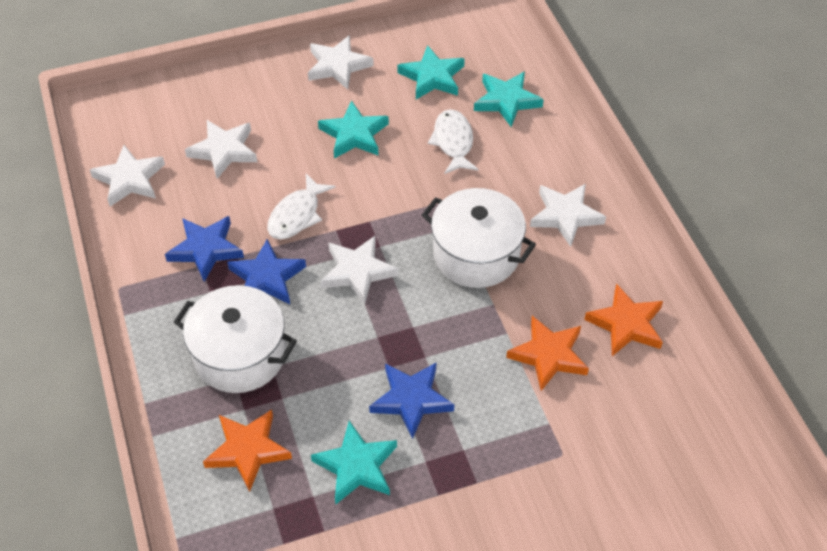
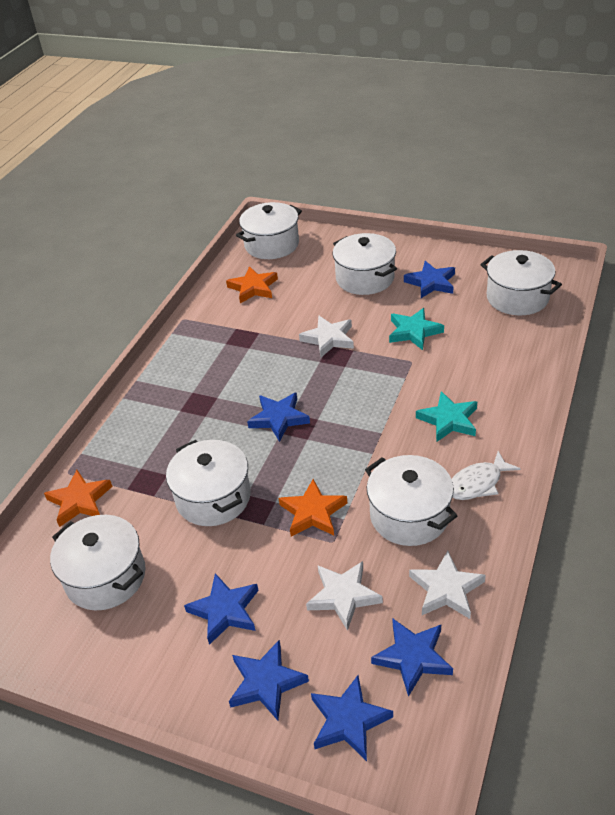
blue star: 3 -> 6
turquoise star: 4 -> 2
white fish: 2 -> 1
white pot: 2 -> 6
white star: 5 -> 3

